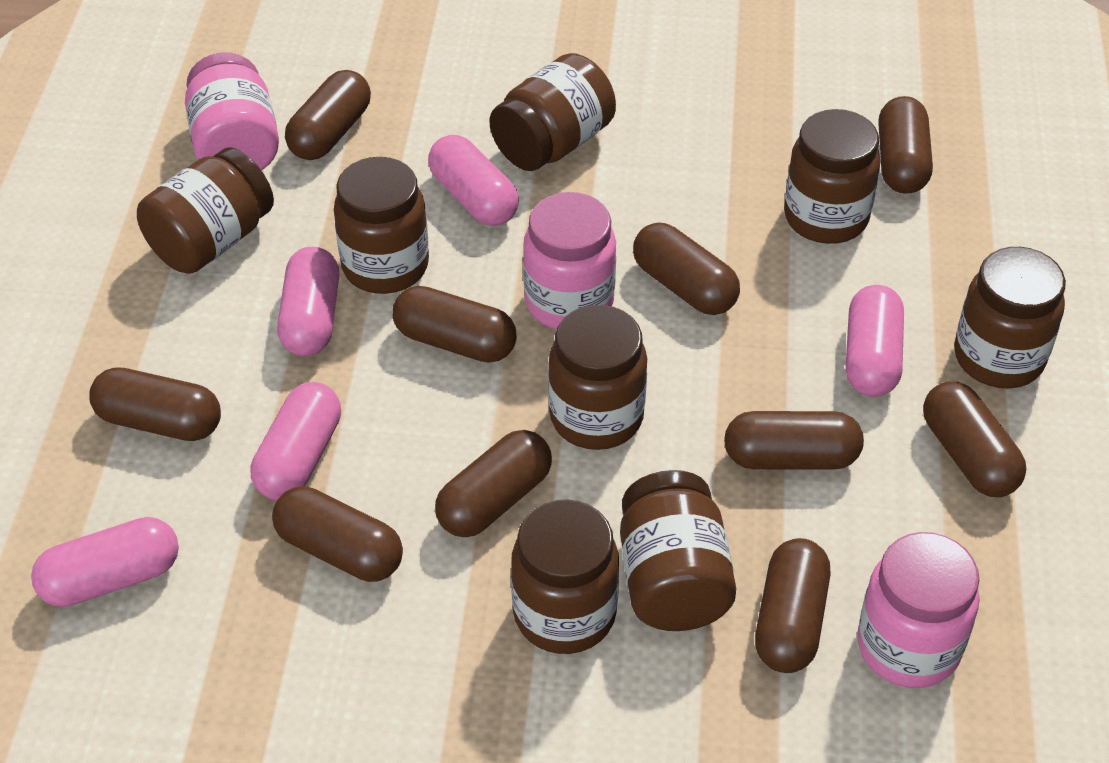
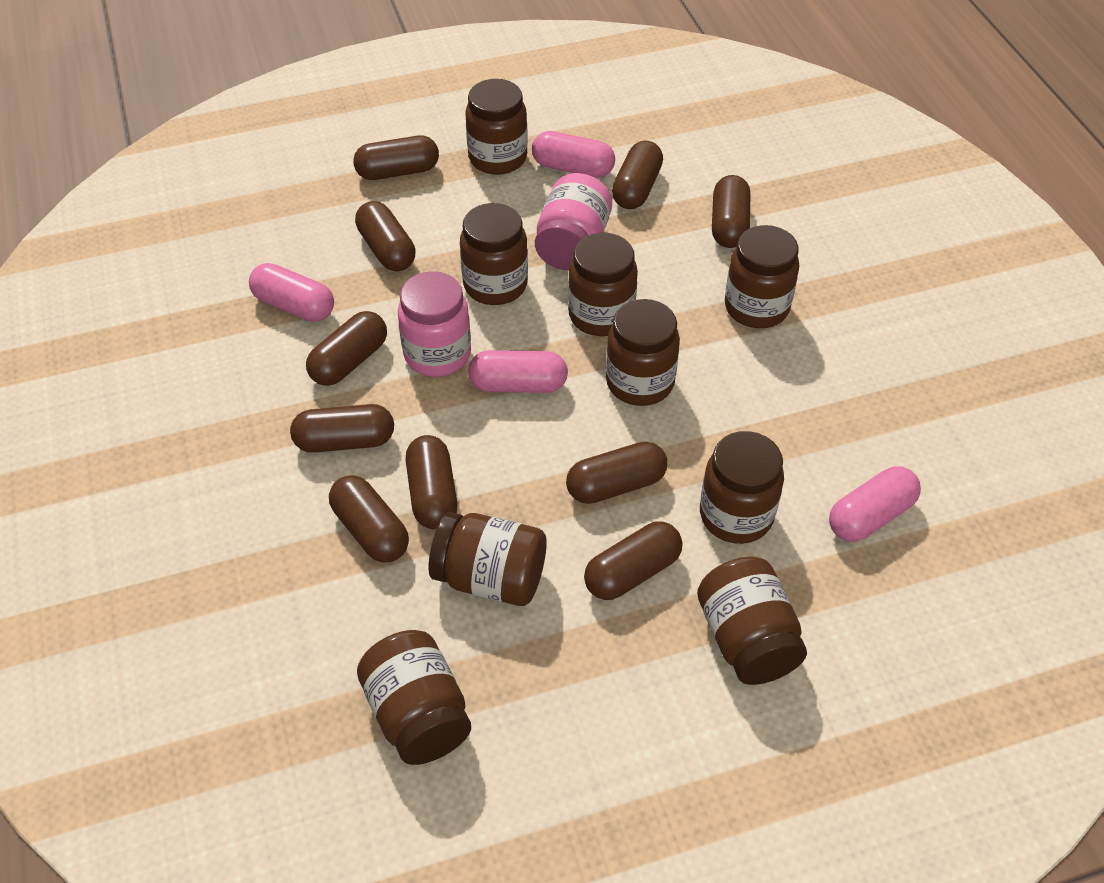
brown jar: 8 -> 9
pink capsule: 5 -> 4
pink jar: 3 -> 2

